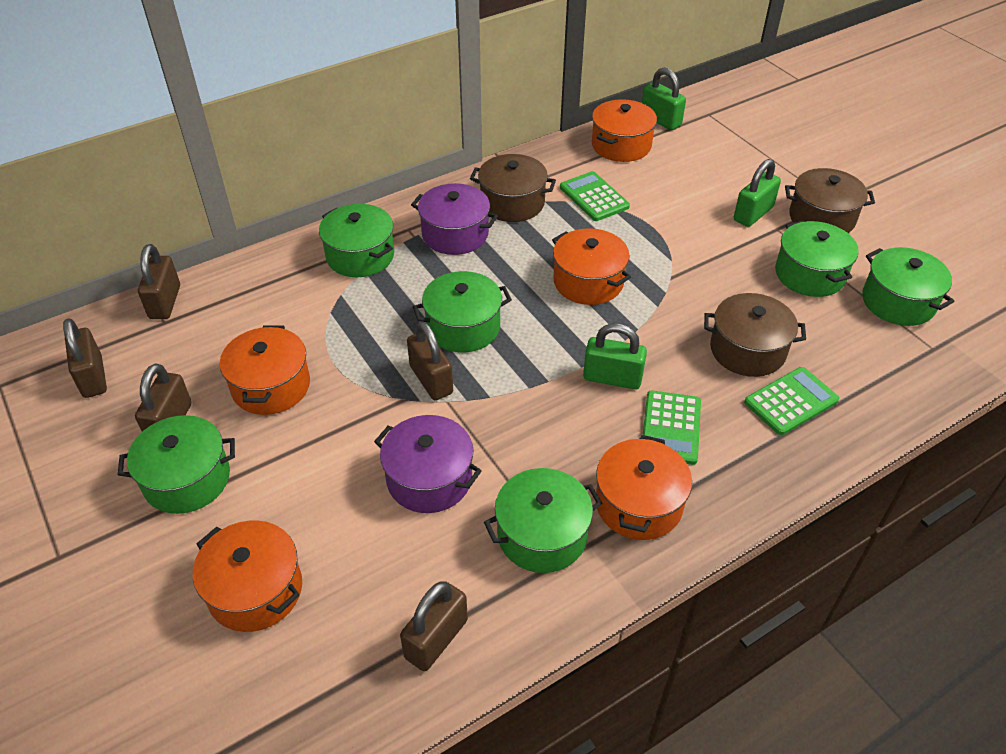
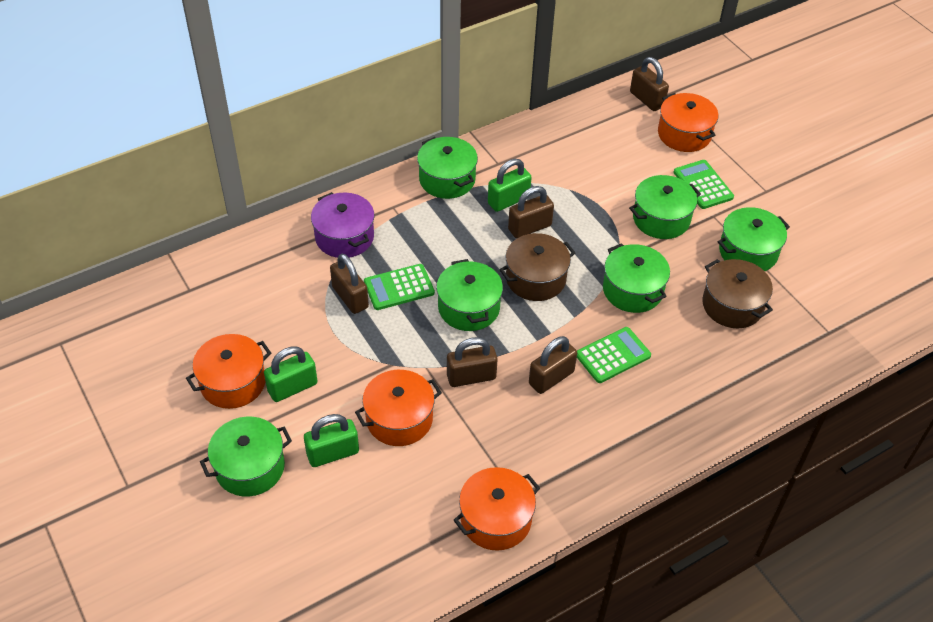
brown pot: 3 -> 2
orange pot: 5 -> 4
purple pot: 2 -> 1

